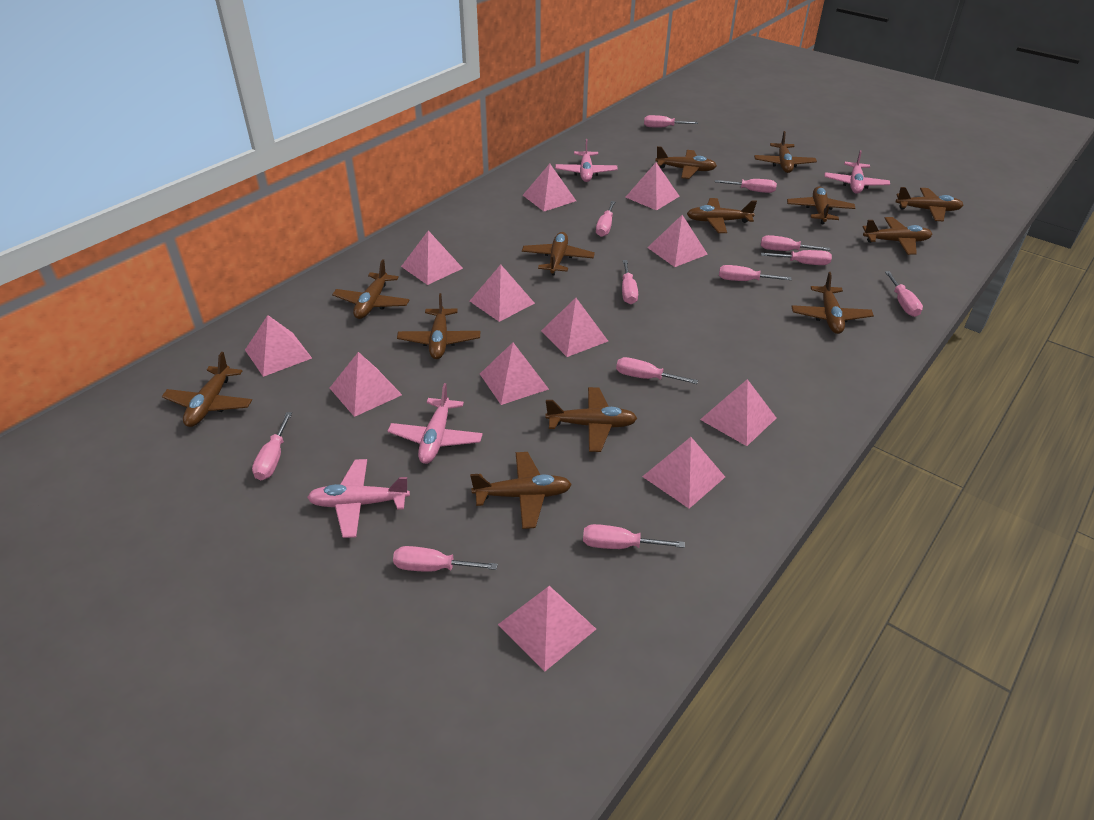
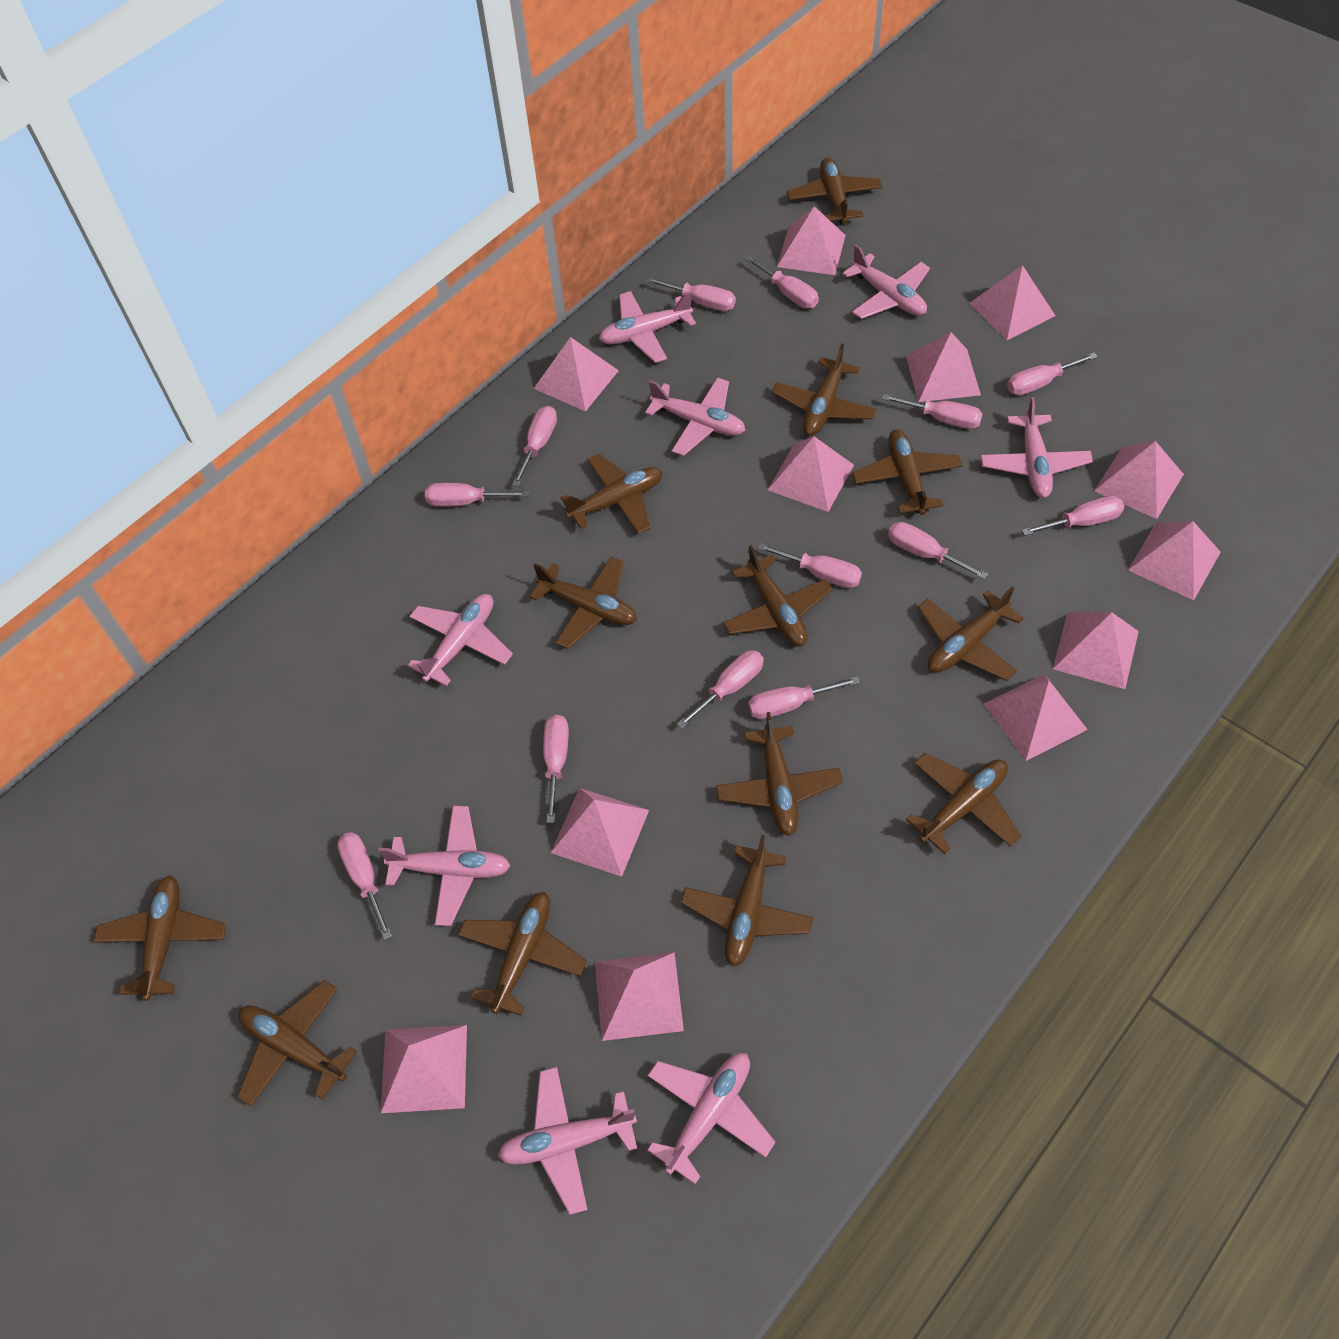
pink plane: 4 -> 8
pink screwdriver: 12 -> 13

